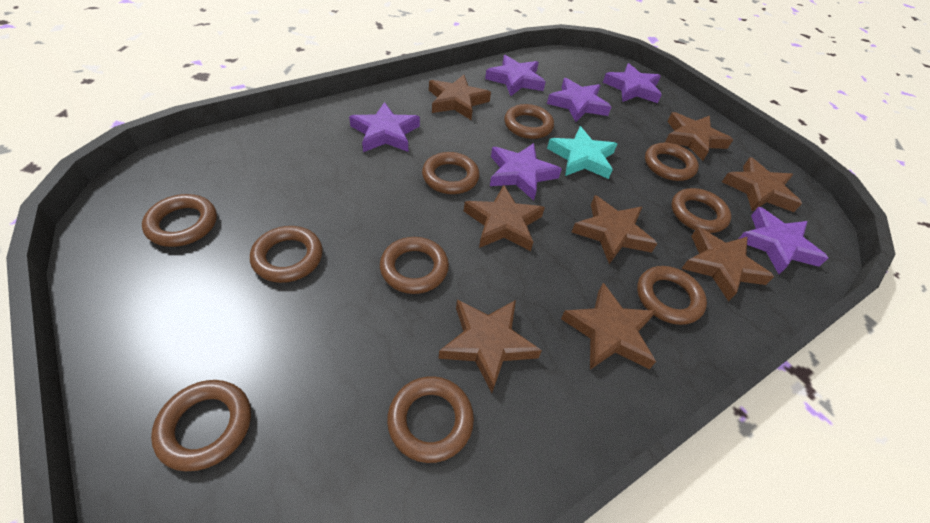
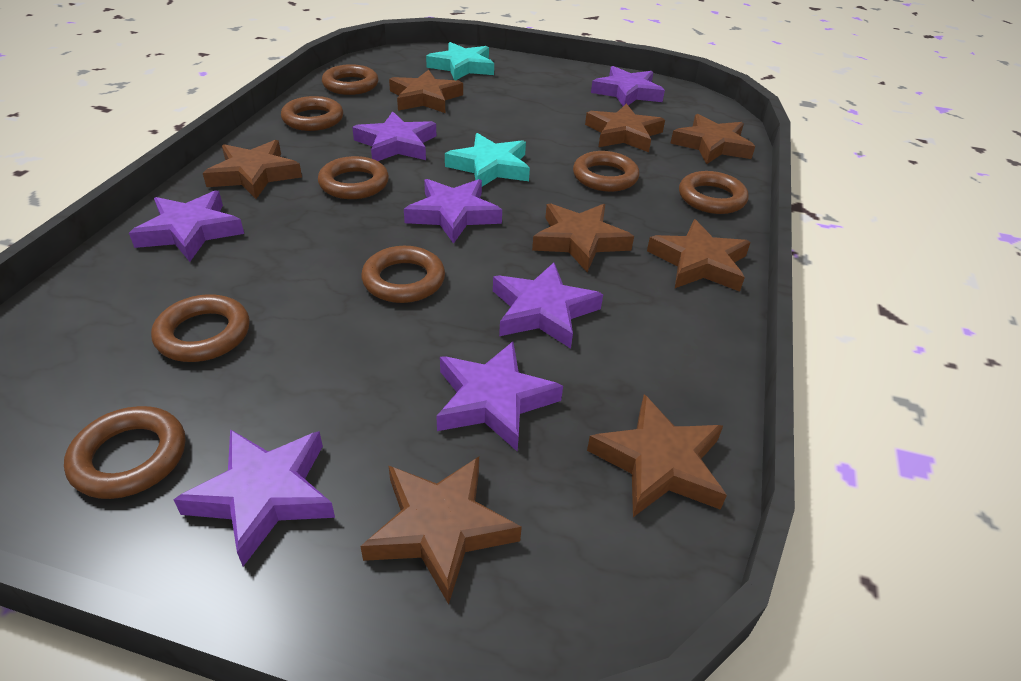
brown ring: 10 -> 8
purple star: 6 -> 7
turquoise star: 1 -> 2

